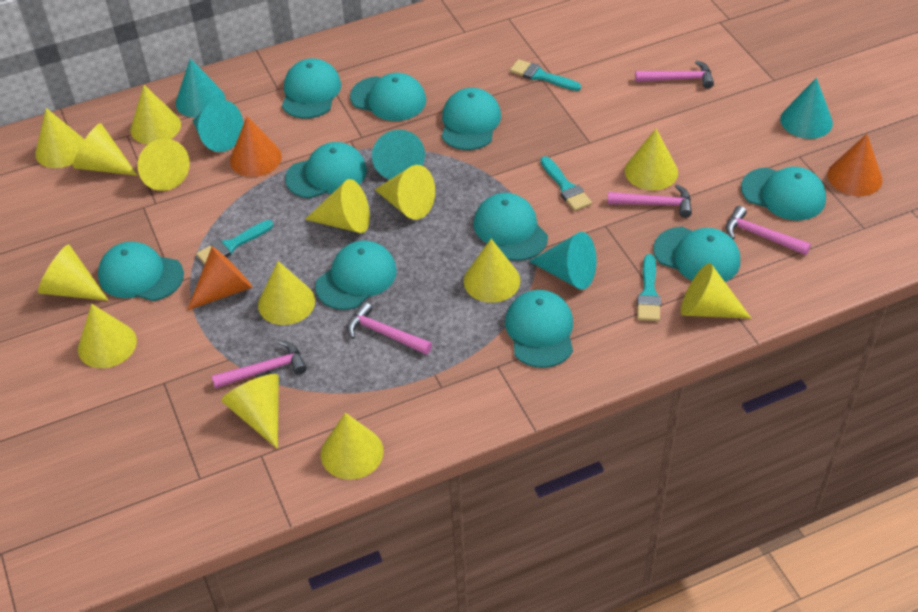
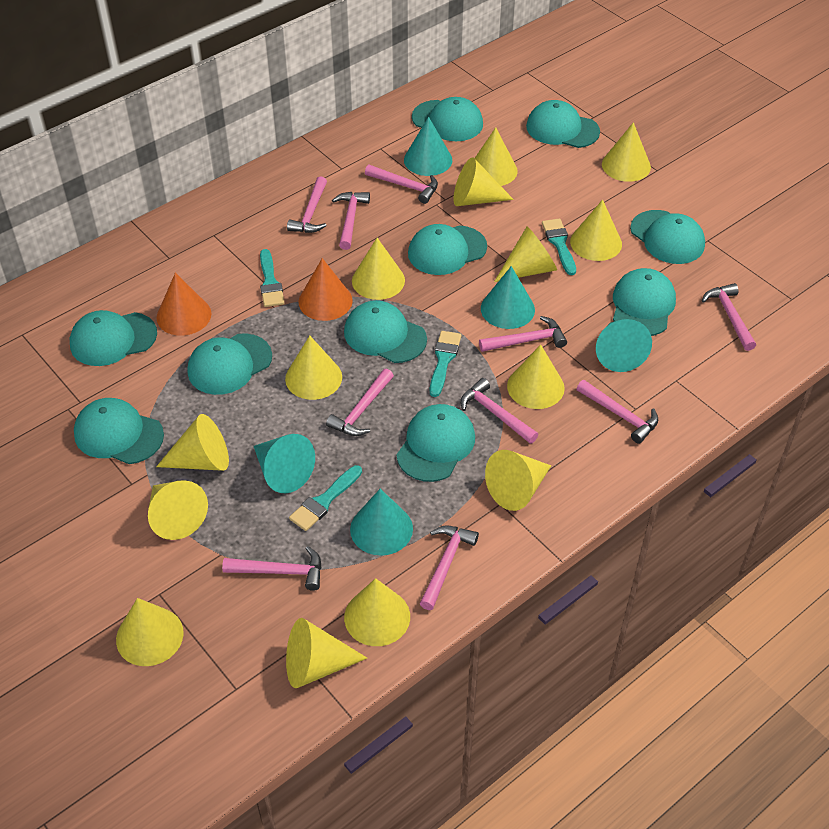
orange cone: 3 -> 2
pink hammer: 5 -> 10

